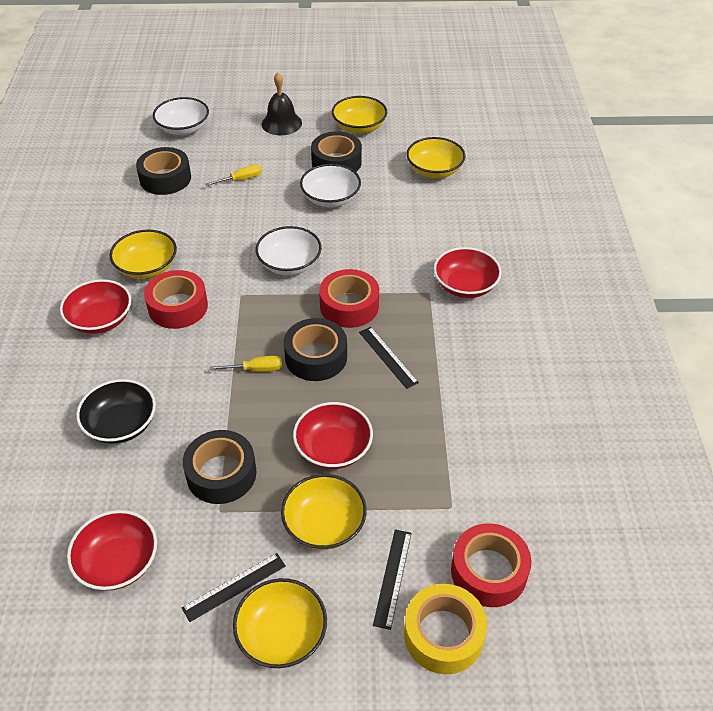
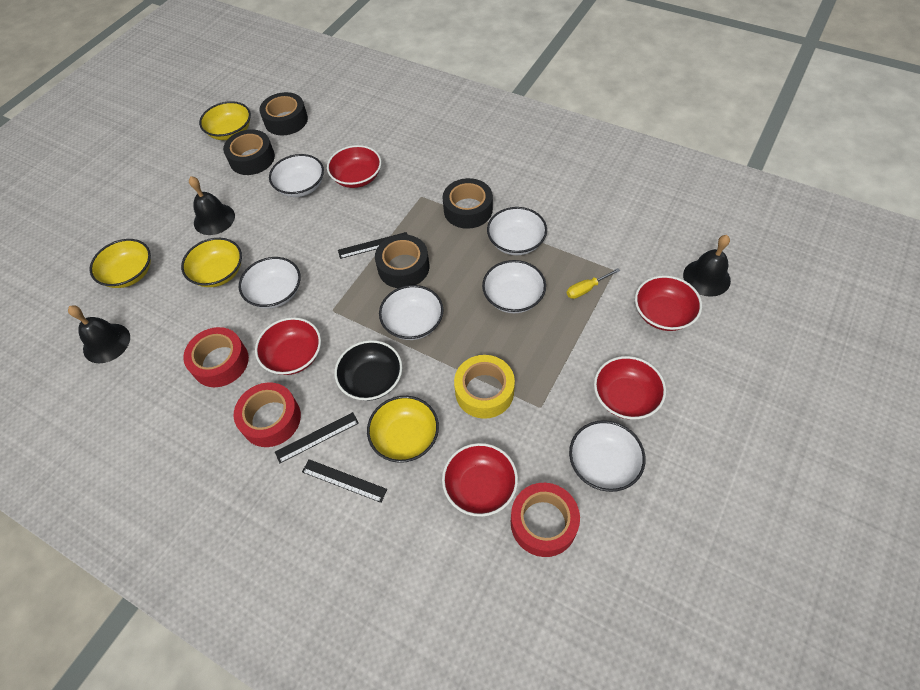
black bell: 1 -> 3
red bowl: 4 -> 5
white bowl: 3 -> 6
yellow bowl: 5 -> 4
yellow screwdriver: 2 -> 1

